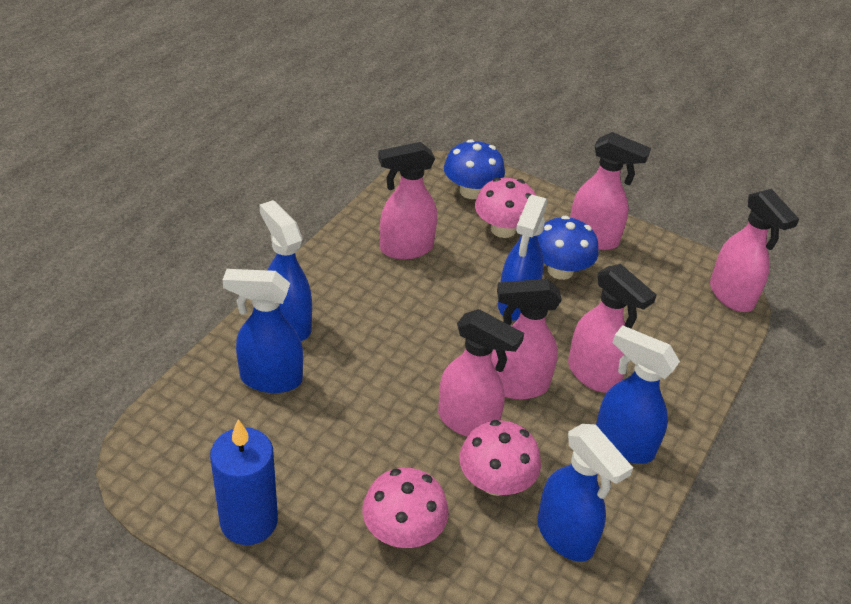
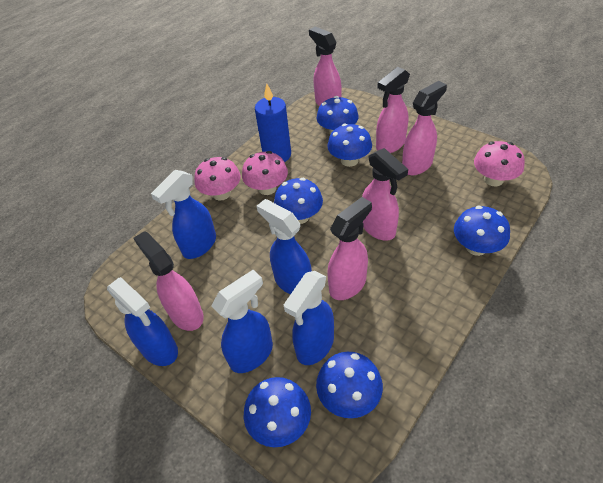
blue mushroom: 2 -> 6

